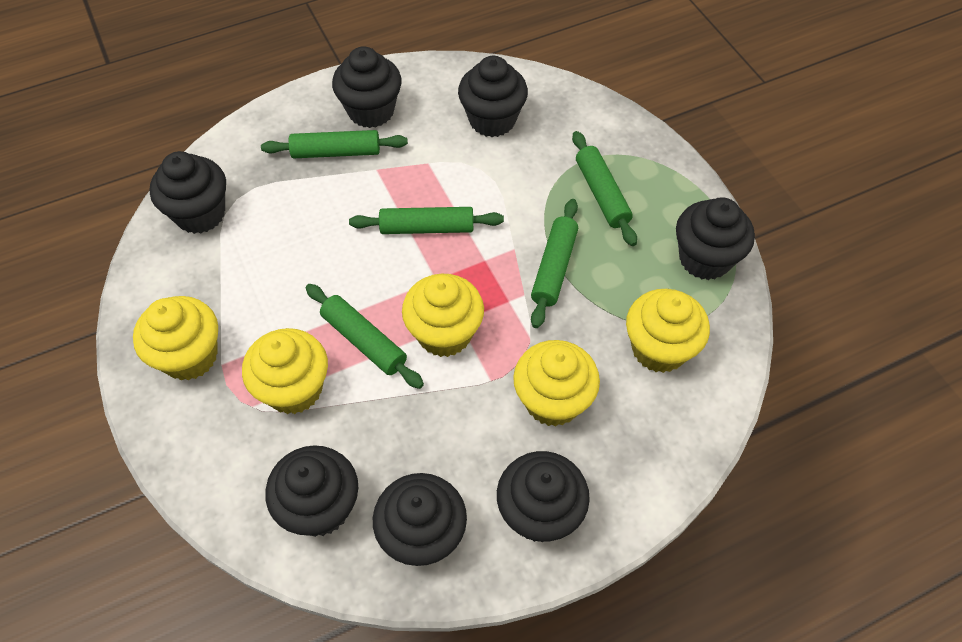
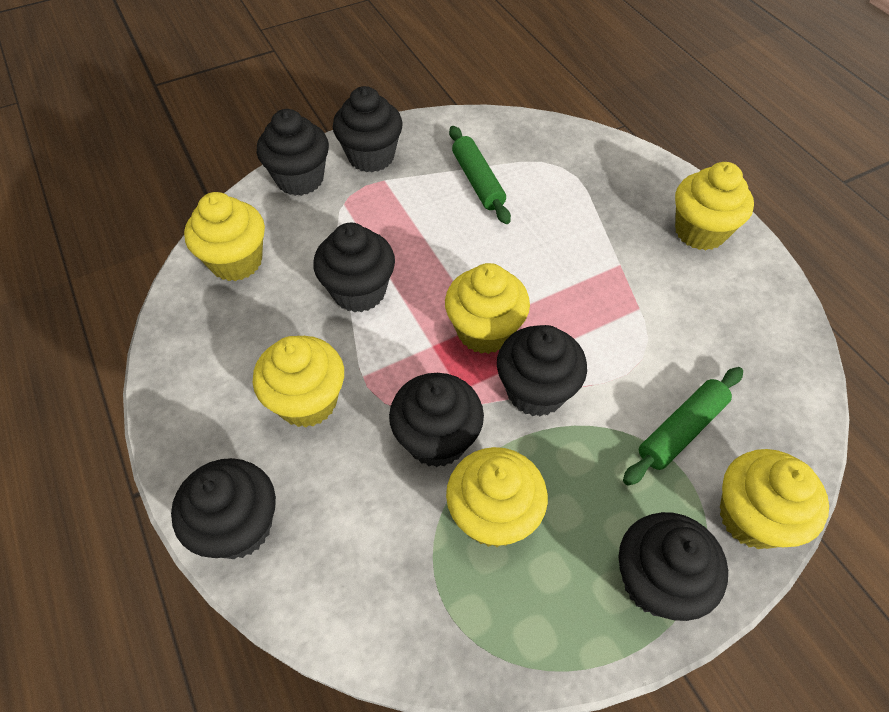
green rolling pin: 5 -> 2
yellow cupcake: 5 -> 6

